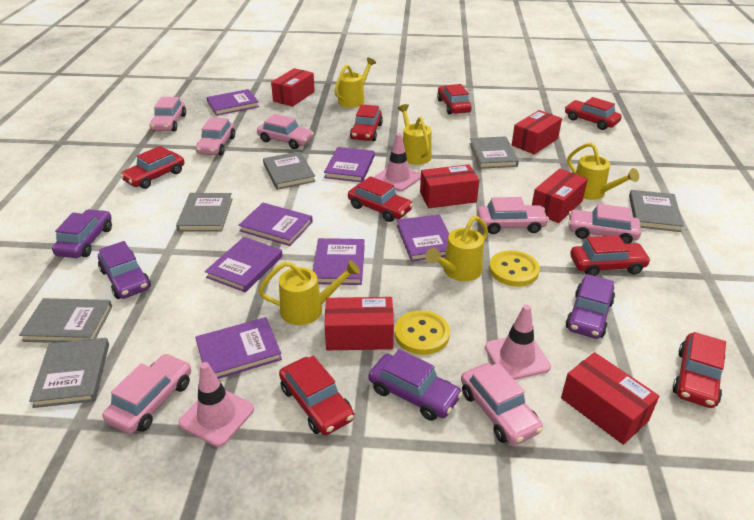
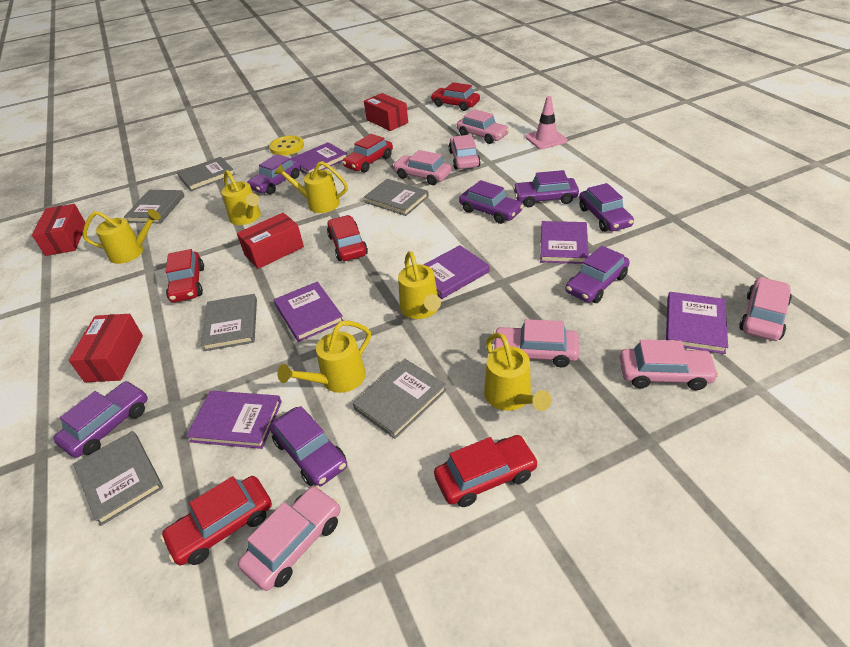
pink traffic cone: 3 -> 1
purple book: 7 -> 6
purple car: 4 -> 7
red box: 6 -> 4
red car: 8 -> 6
yellow button: 2 -> 1
yellow watering can: 5 -> 6

